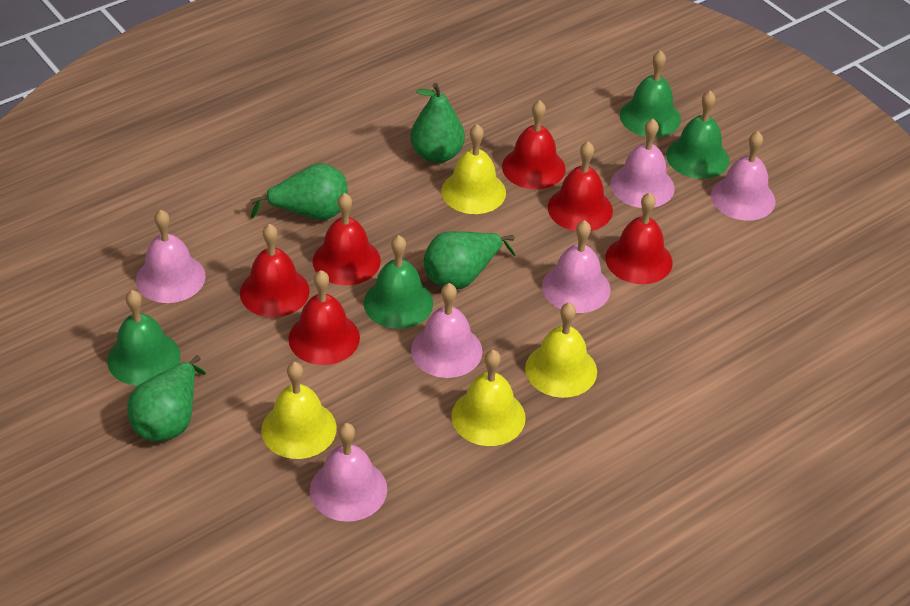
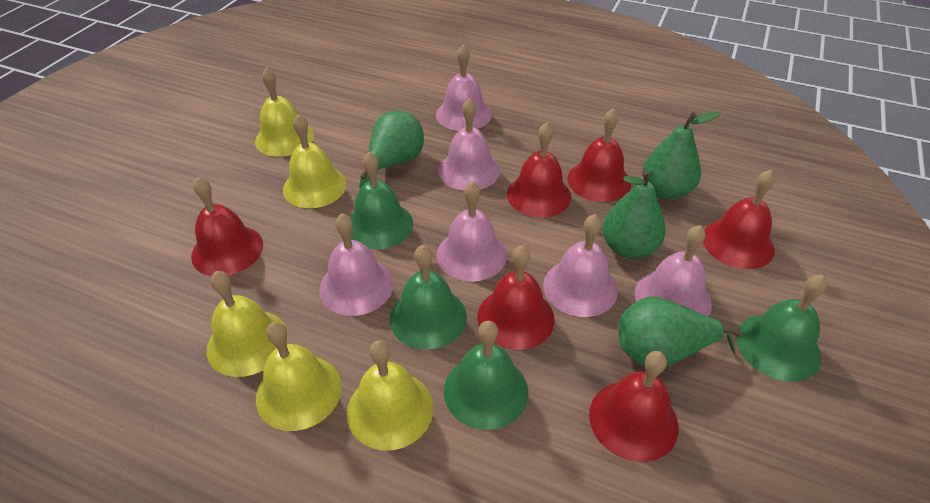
yellow bell: 4 -> 5

